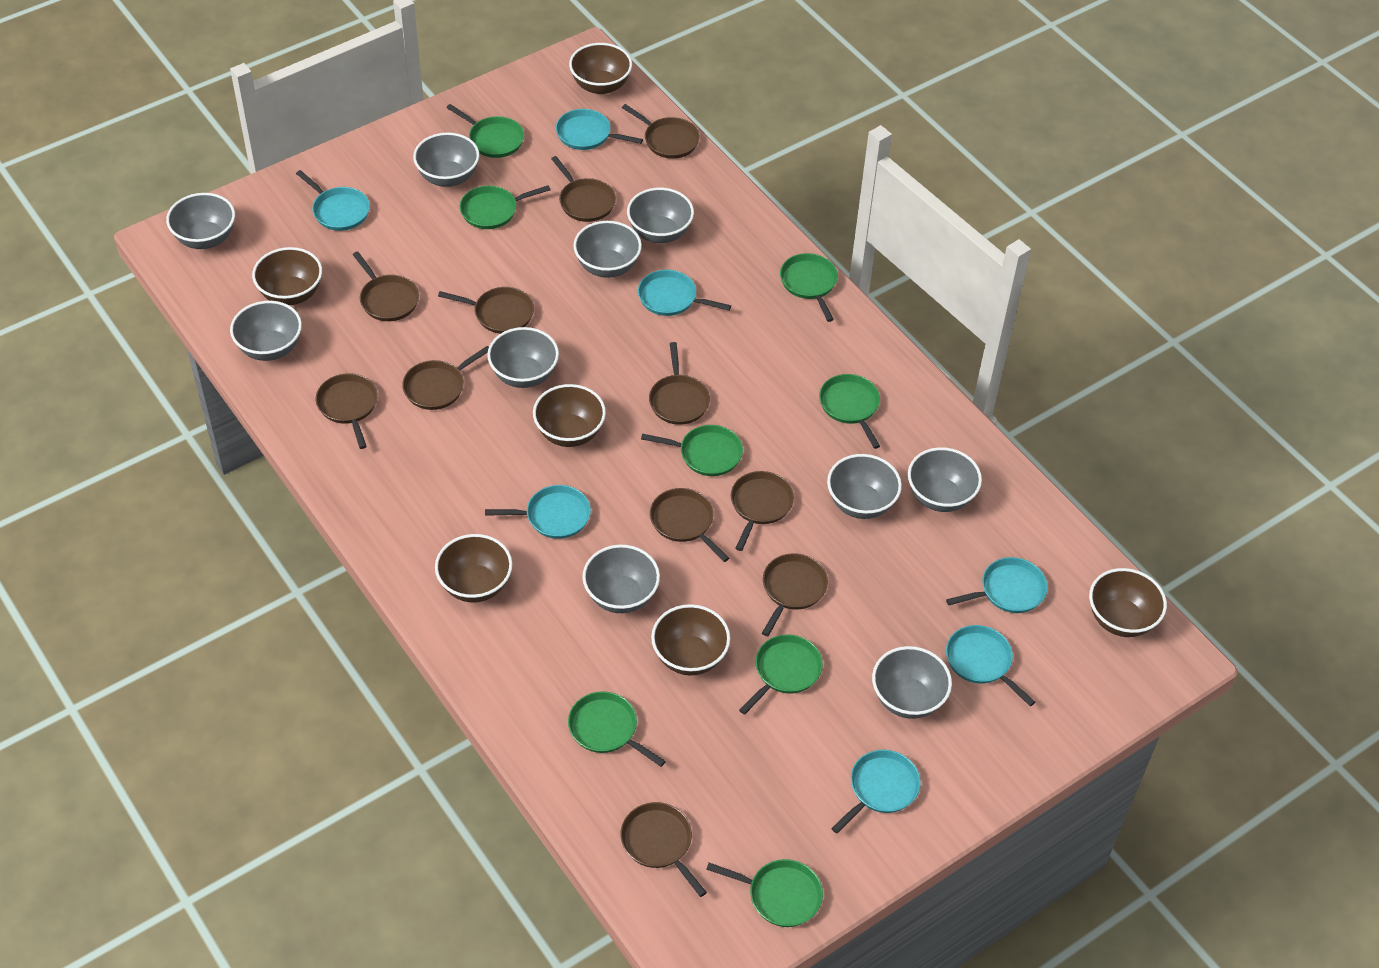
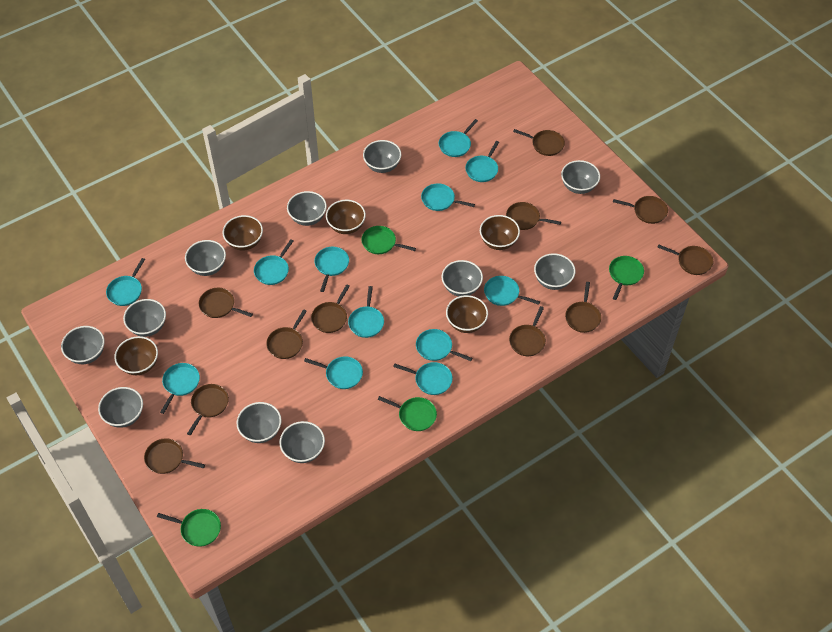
brown bowl: 6 -> 5
green pan: 8 -> 4
grey bowl: 10 -> 11
turquoise pan: 7 -> 12

